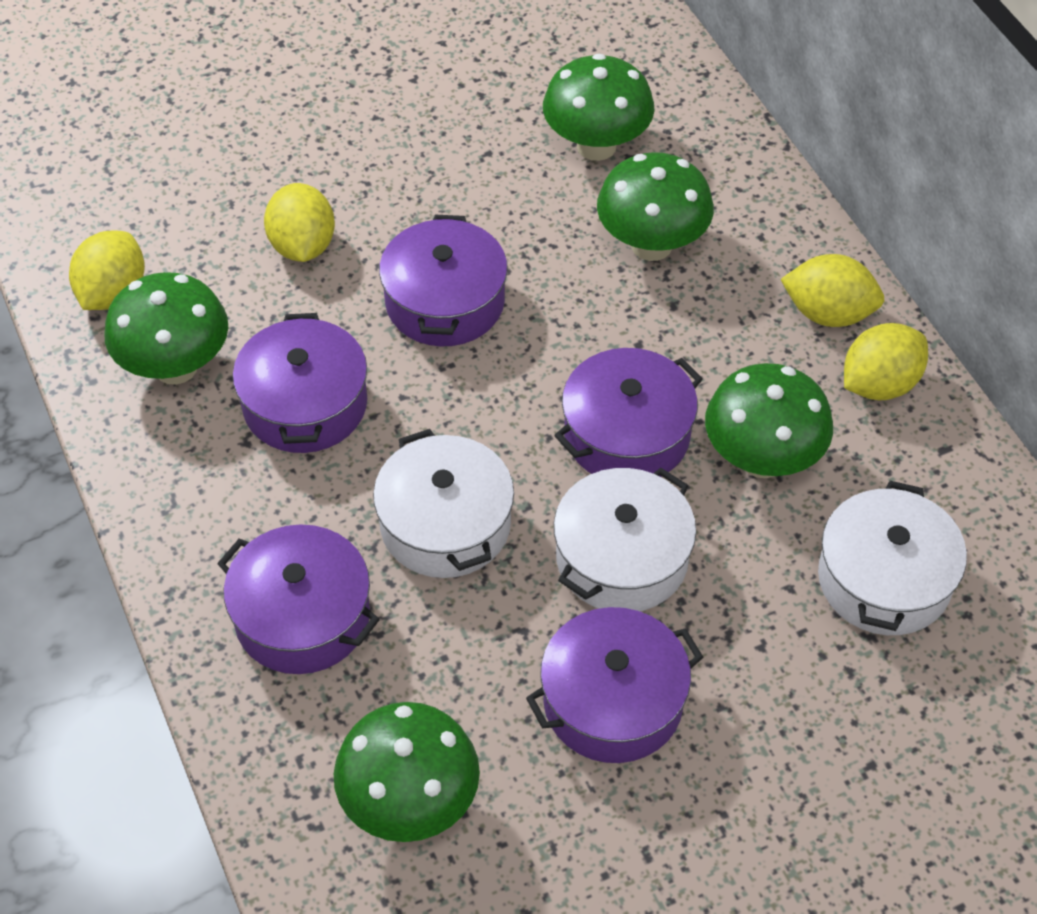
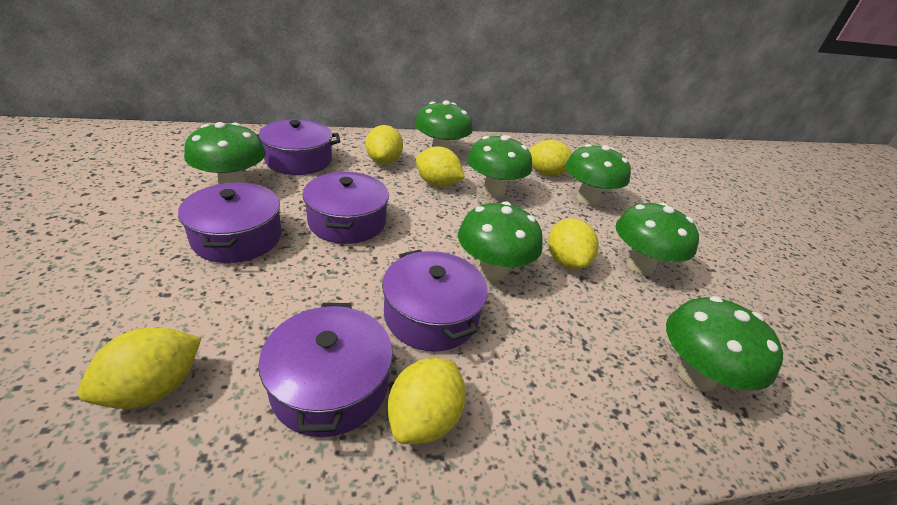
green mushroom: 5 -> 7
white pot: 3 -> 0
yellow lemon: 4 -> 6

